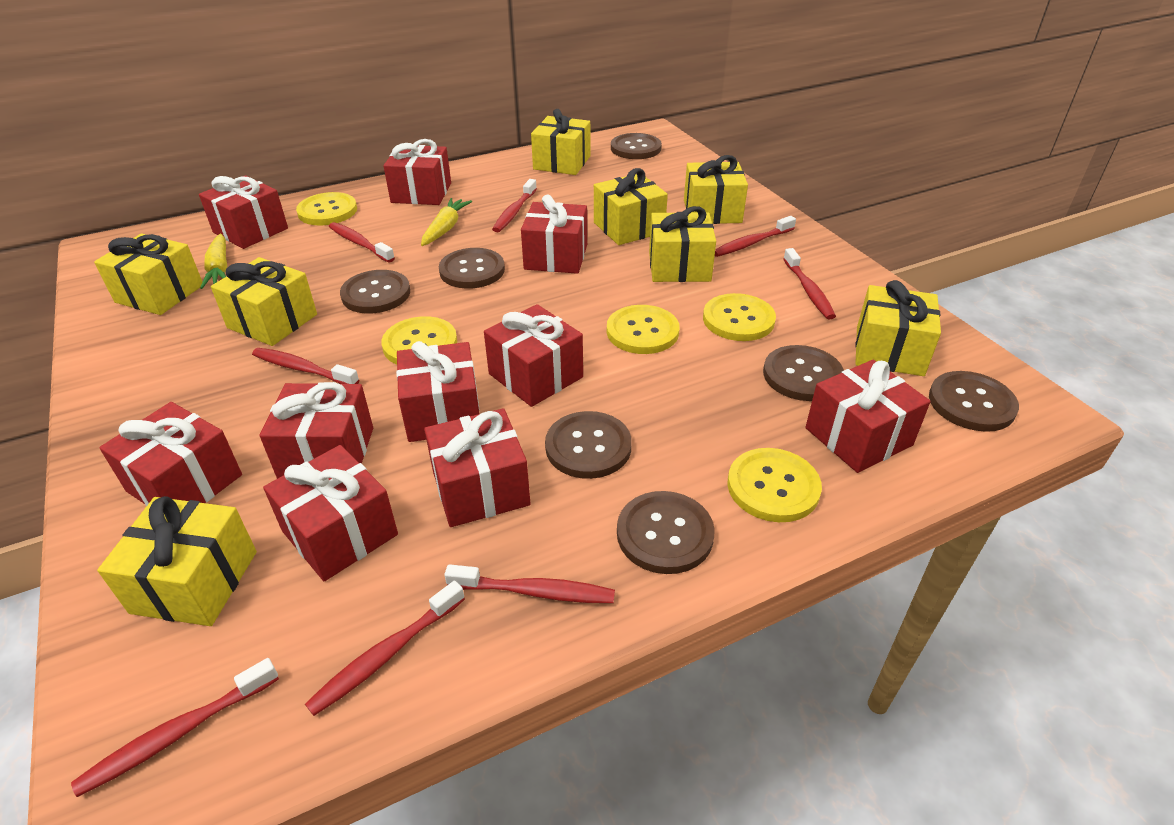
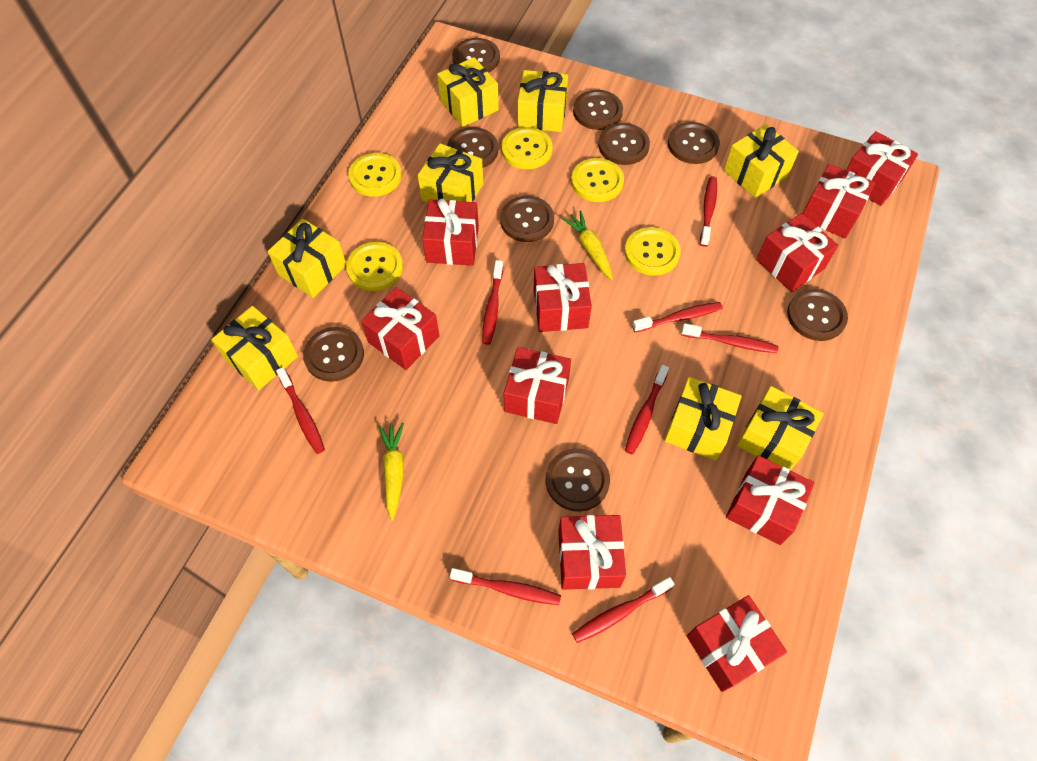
brown button: 7 -> 9

